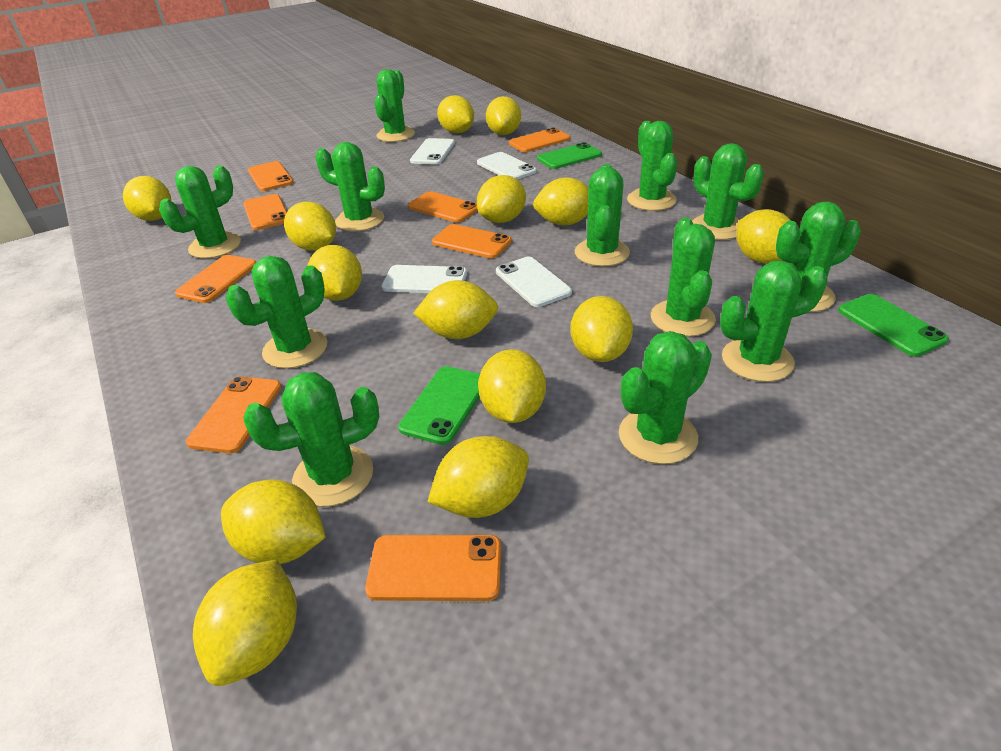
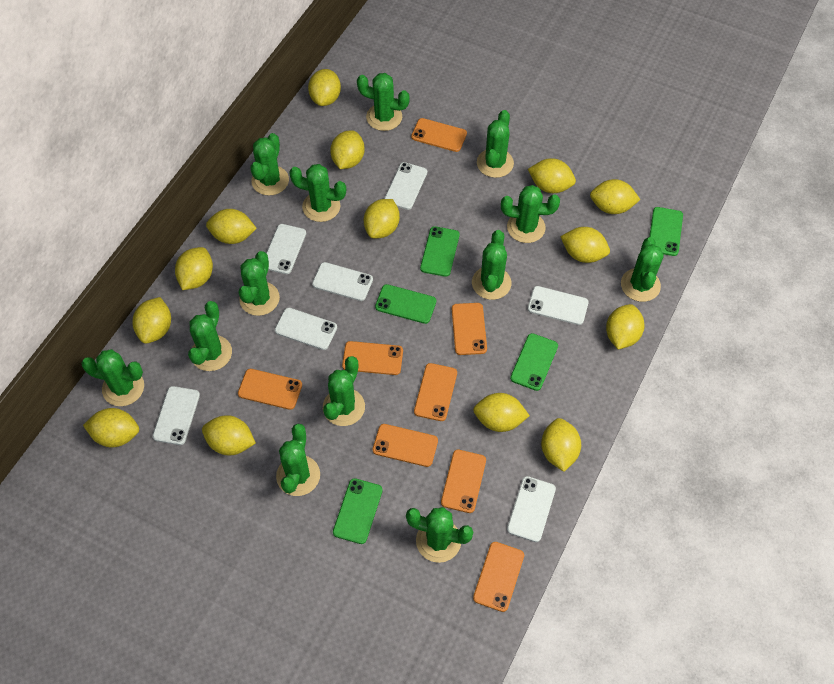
green cactus: 12 -> 13
green phone: 3 -> 5
white phone: 4 -> 7

